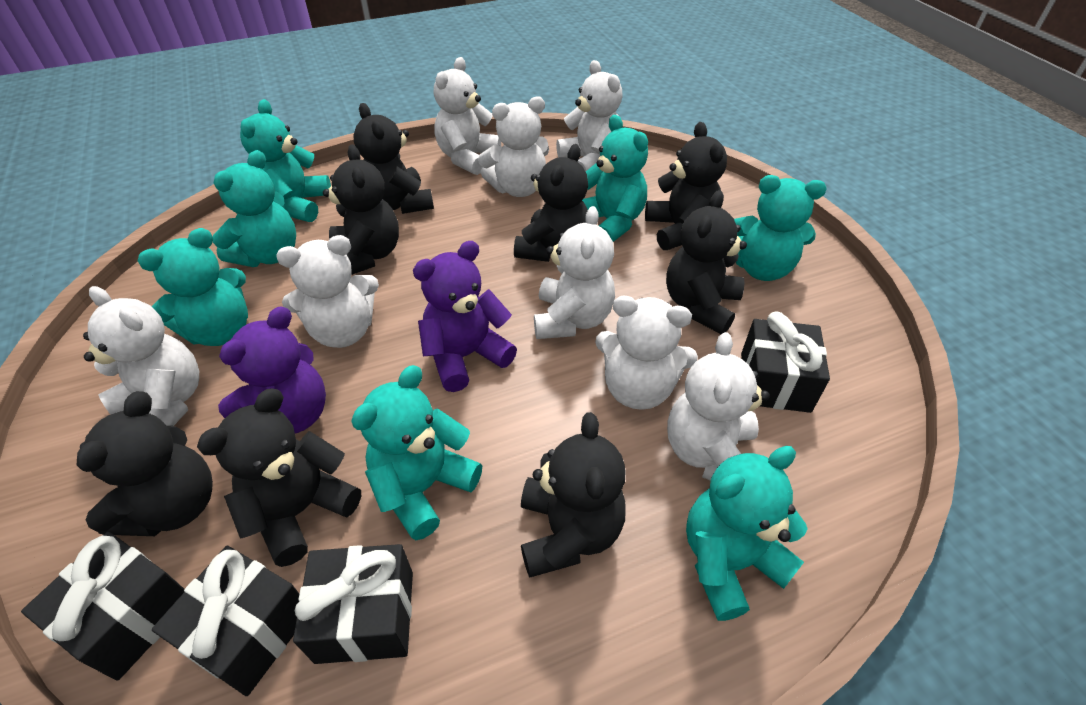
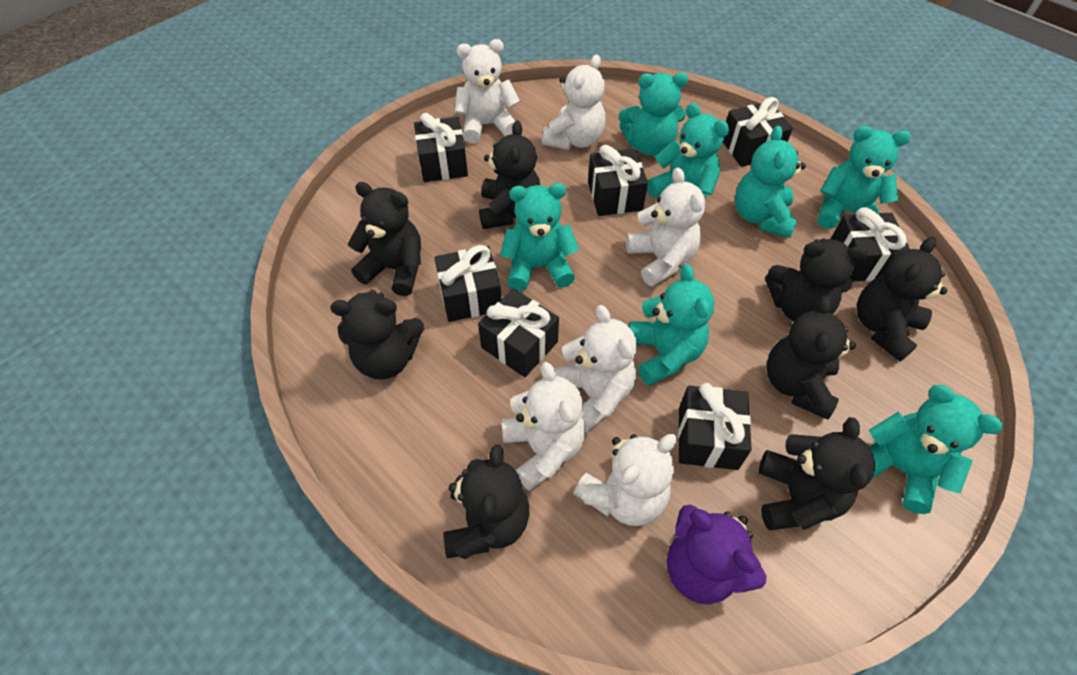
black gift: 4 -> 7
purple teddy bear: 2 -> 1
white teddy bear: 8 -> 6

